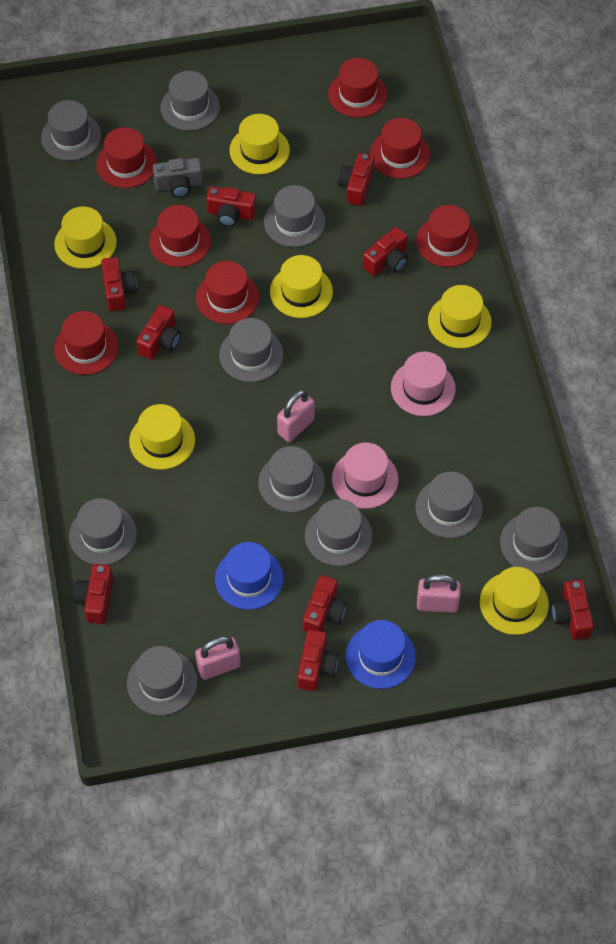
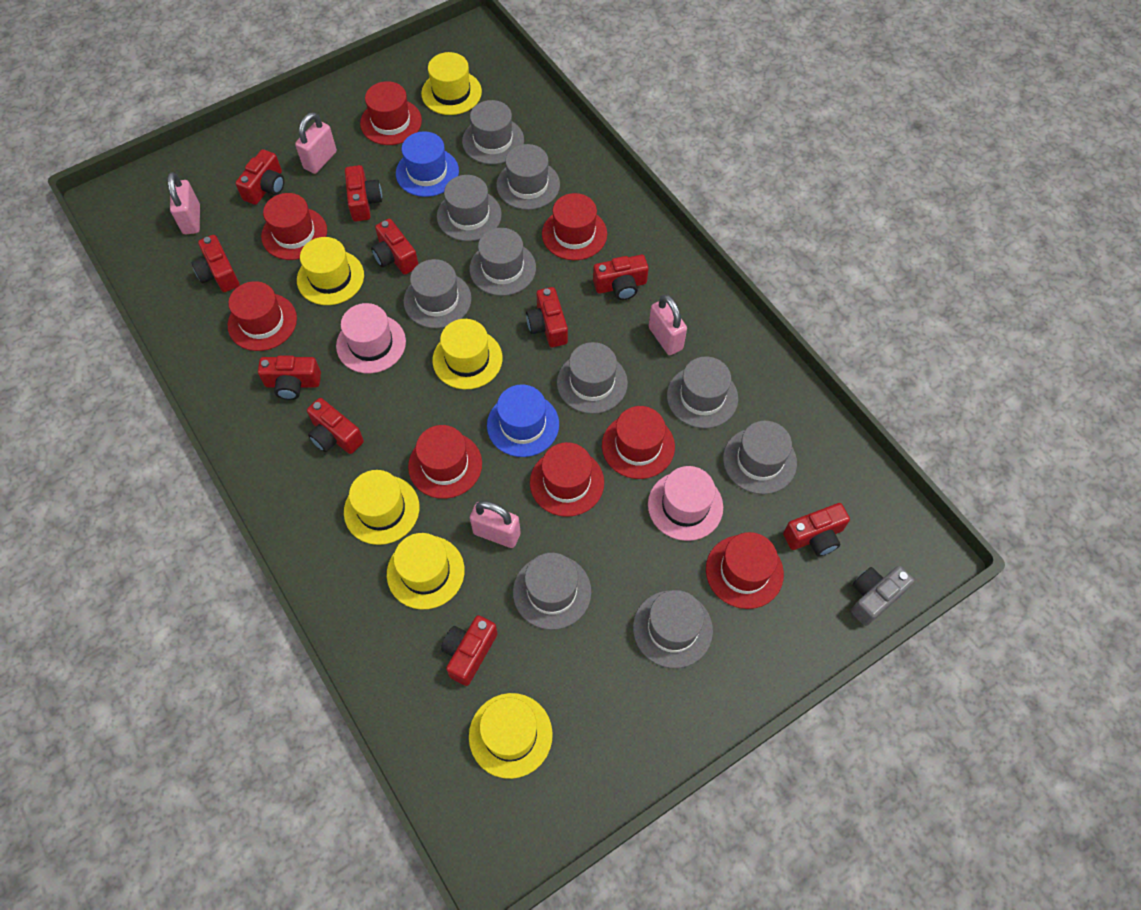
pink padlock: 3 -> 4
red camera: 9 -> 10
red hat: 7 -> 8

